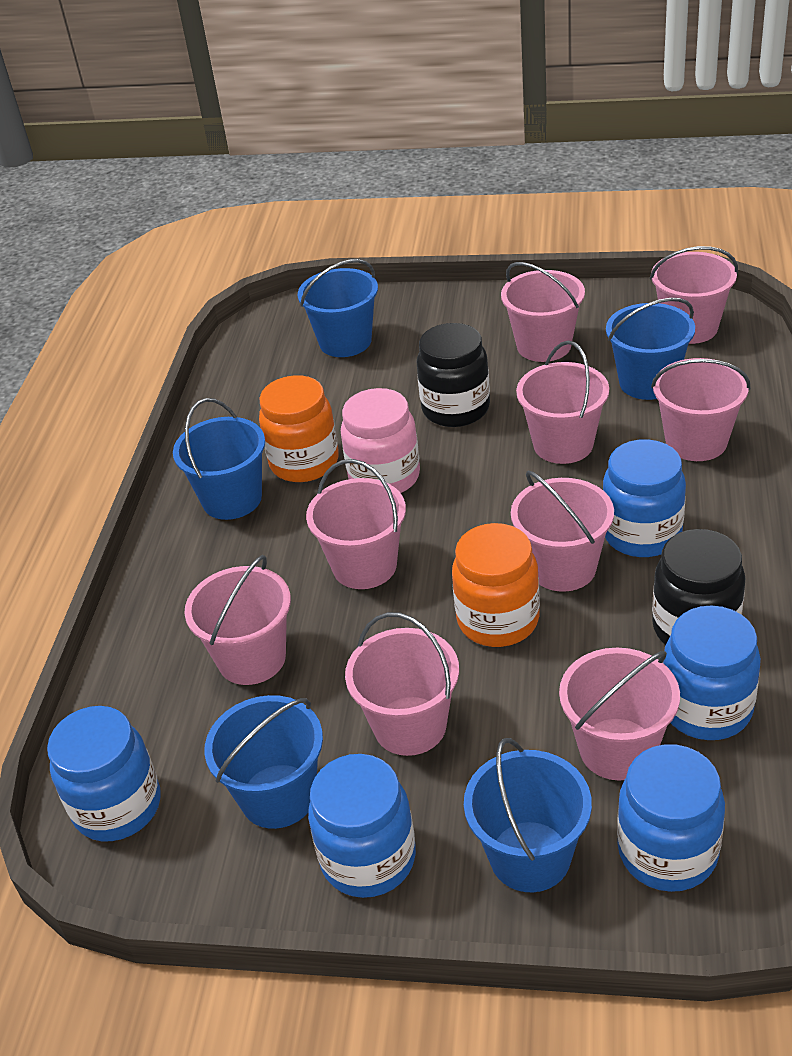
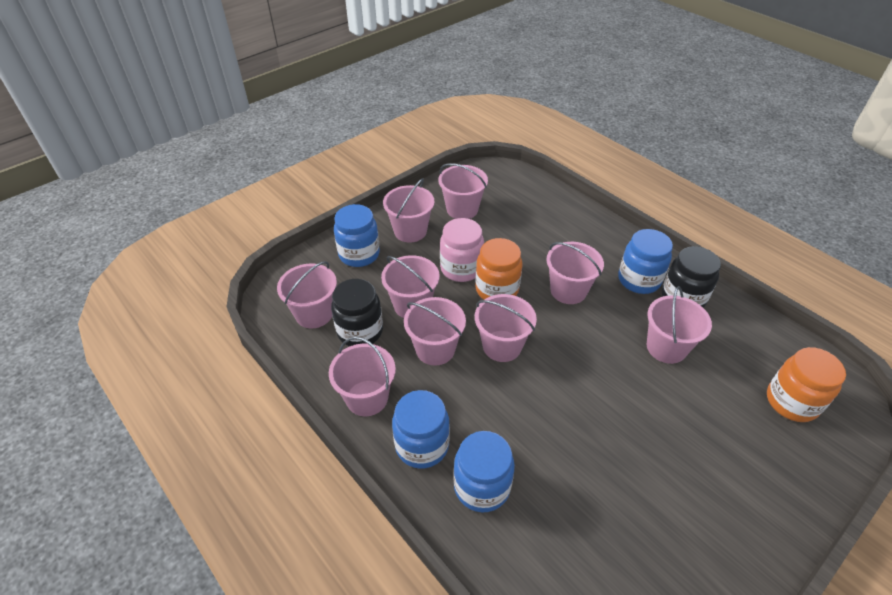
blue bucket: 5 -> 0
blue jar: 5 -> 4

